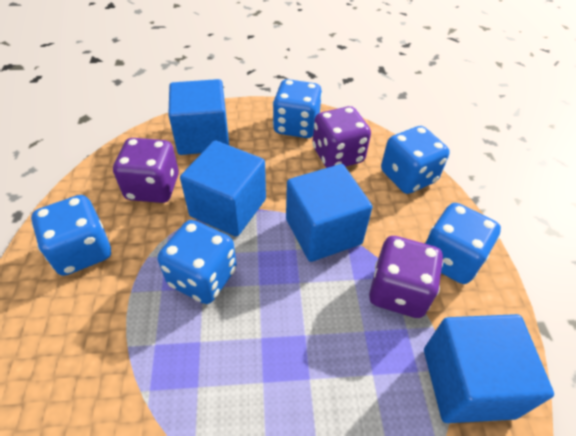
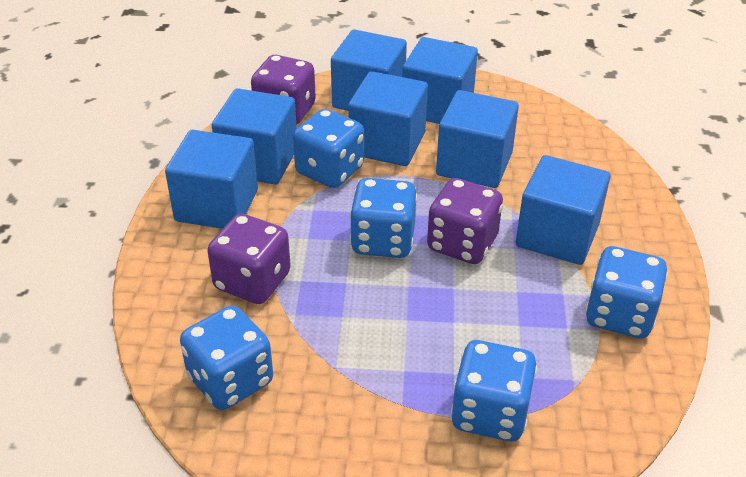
blue cube: 4 -> 7

